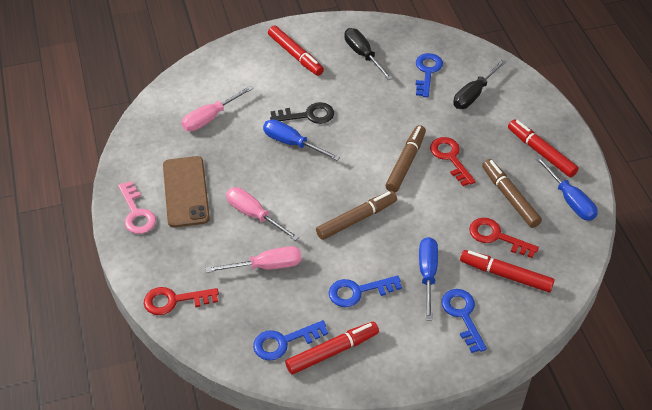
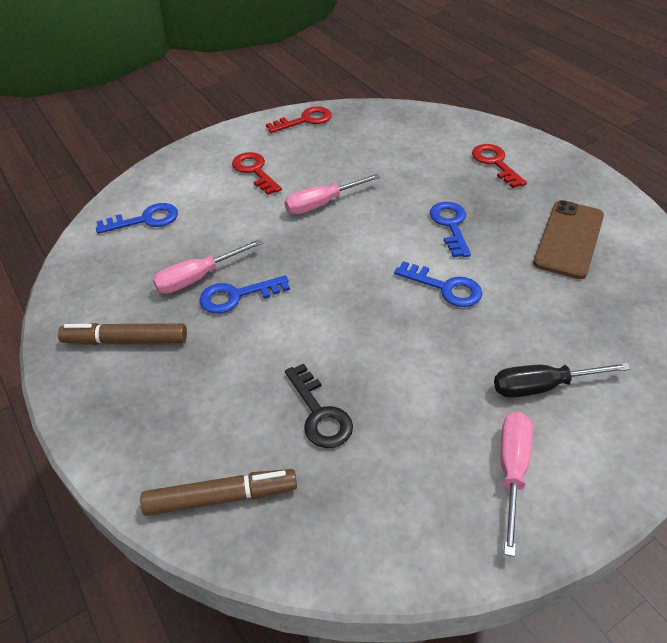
black screwdriver: 2 -> 1
blue screwdriver: 3 -> 0
brown marker: 3 -> 2
pink key: 1 -> 0
red marker: 4 -> 0

